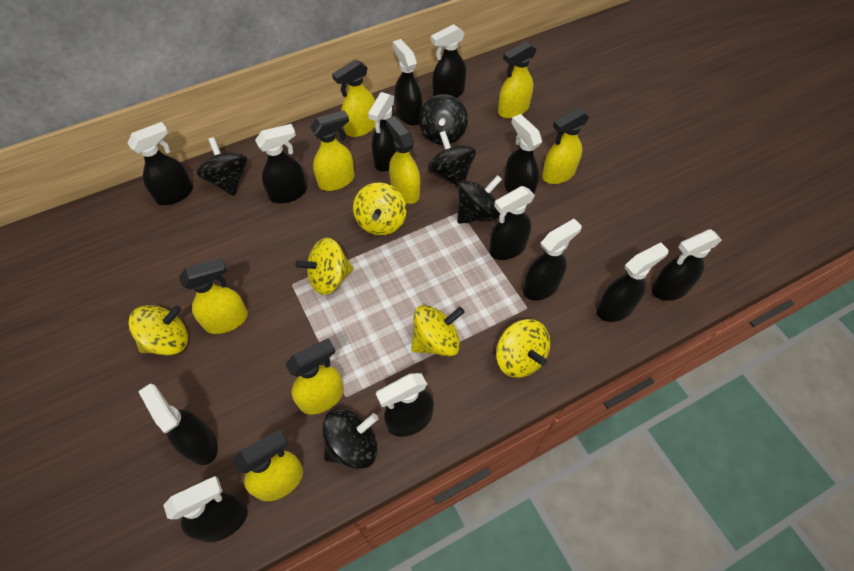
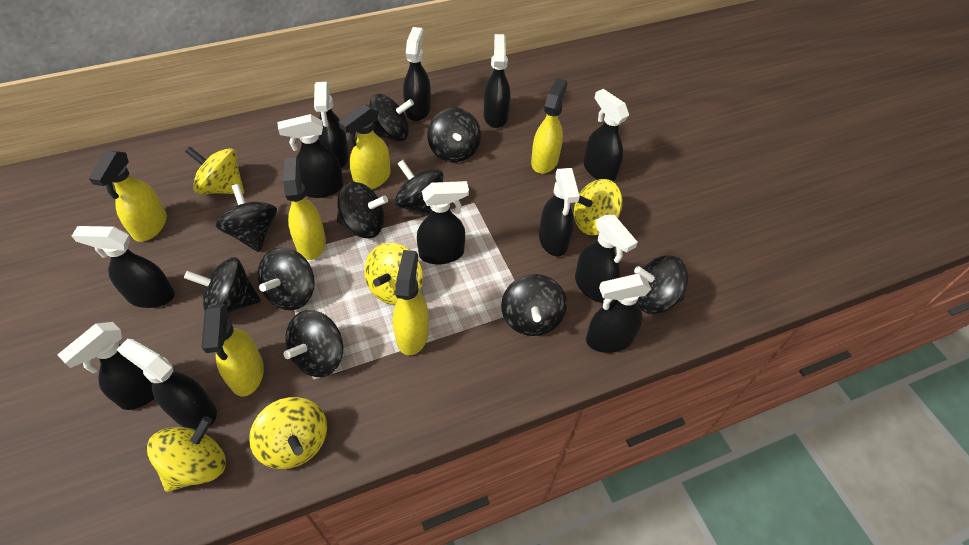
black spinning top: 5 -> 10
black spray bottle: 13 -> 12
yellow spray bottle: 8 -> 6

